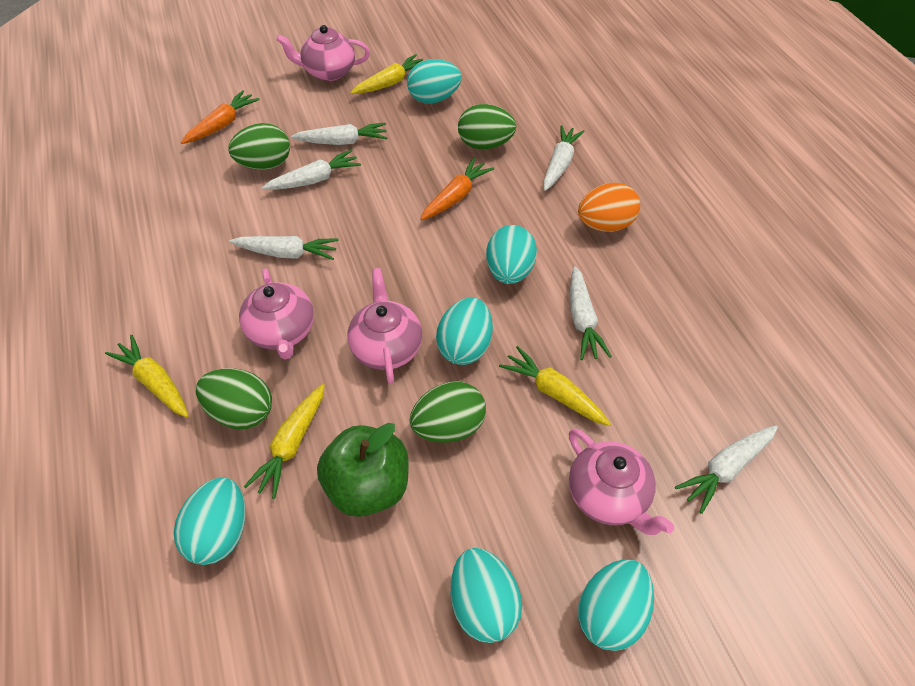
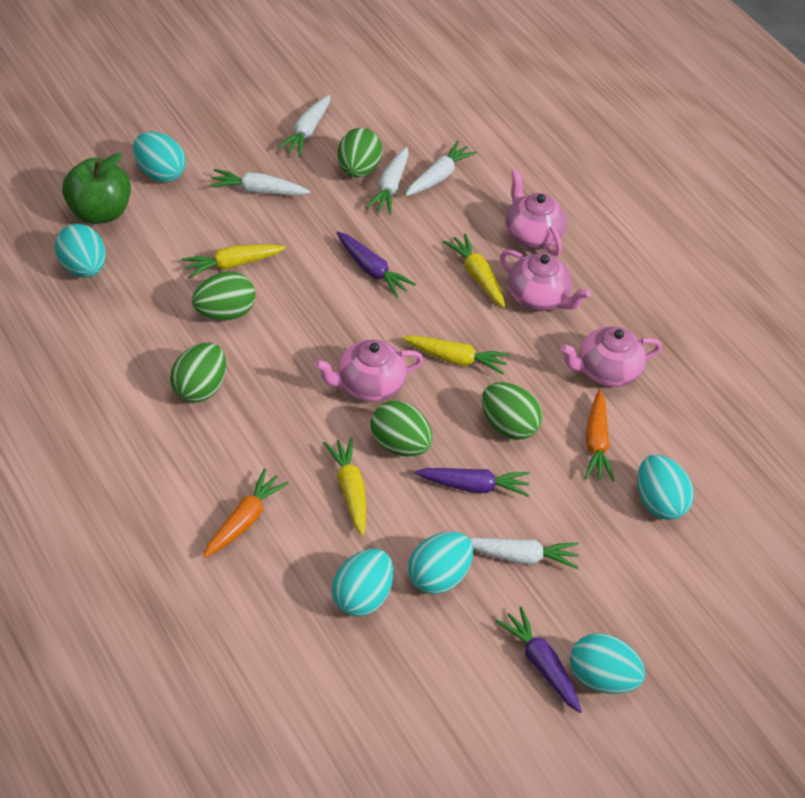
green egg: 4 -> 5
orange egg: 1 -> 0
purple carrot: 0 -> 3
white carrot: 6 -> 5

